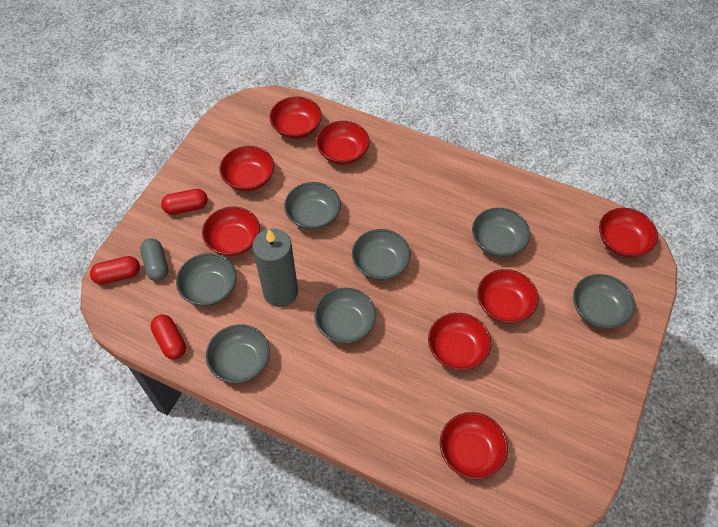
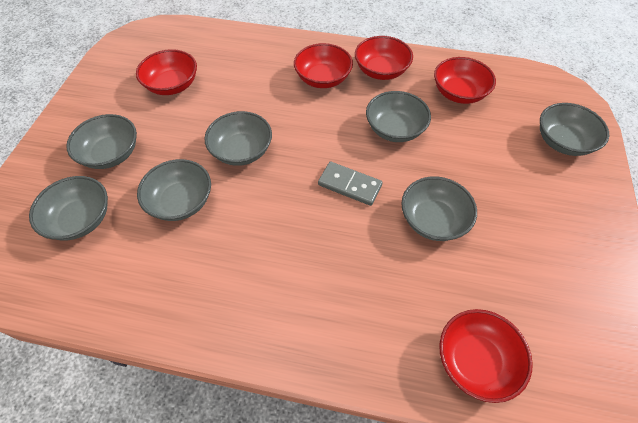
grey candle: 1 -> 0
grey capsule: 1 -> 0
grey domino: 0 -> 1
red bowl: 8 -> 5
red capsule: 3 -> 0

